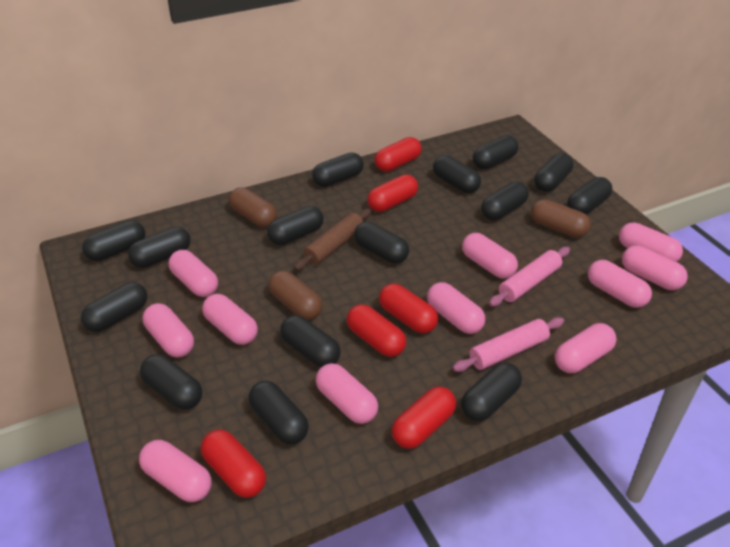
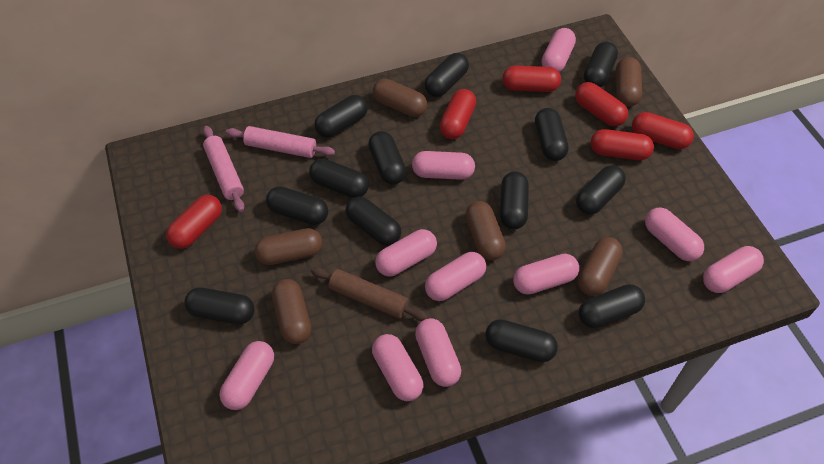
black capsule: 15 -> 13
brown capsule: 3 -> 6
pink capsule: 11 -> 10

